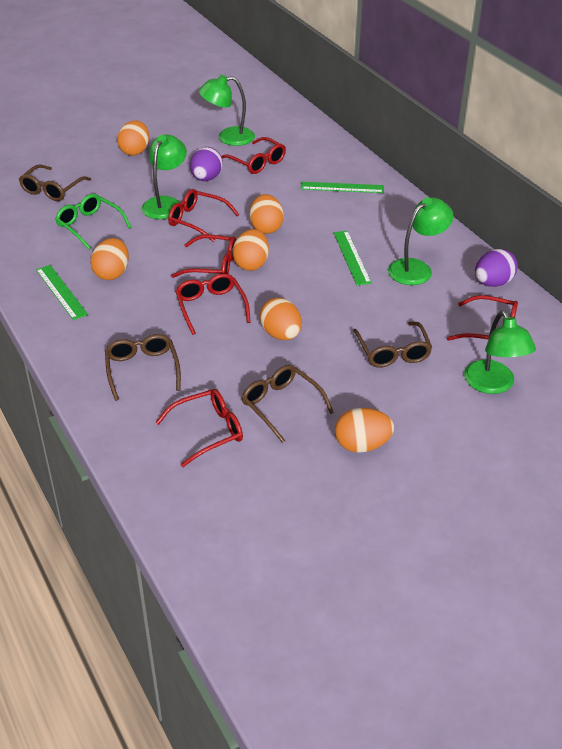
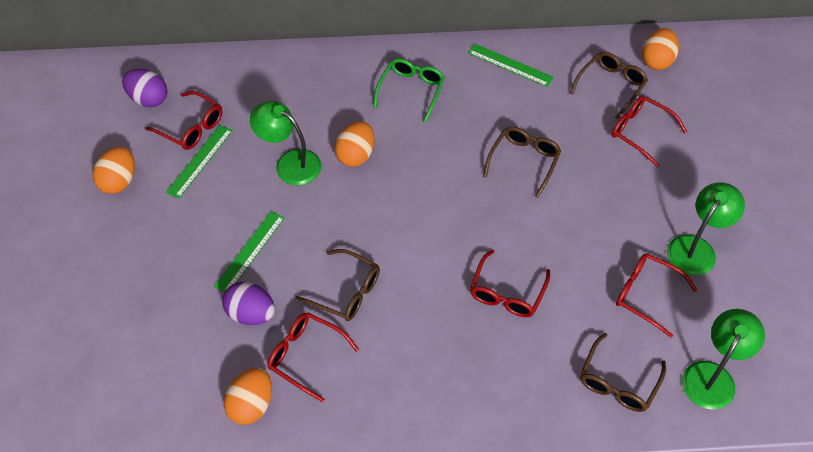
green lamp: 4 -> 3
orange egg: 6 -> 4
red glasses: 6 -> 5

